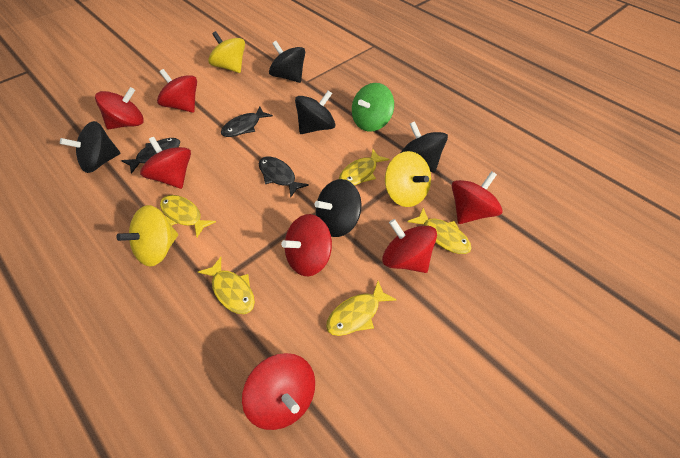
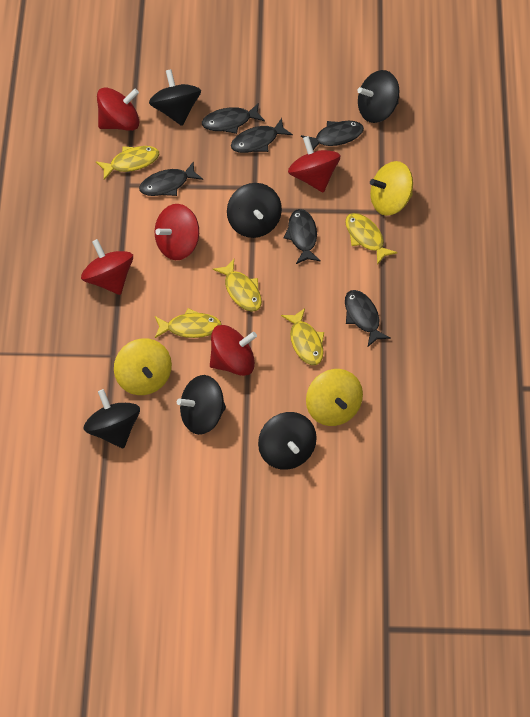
black fish: 3 -> 6
black spinning top: 5 -> 6
green spinning top: 1 -> 0
red spinning top: 7 -> 5

